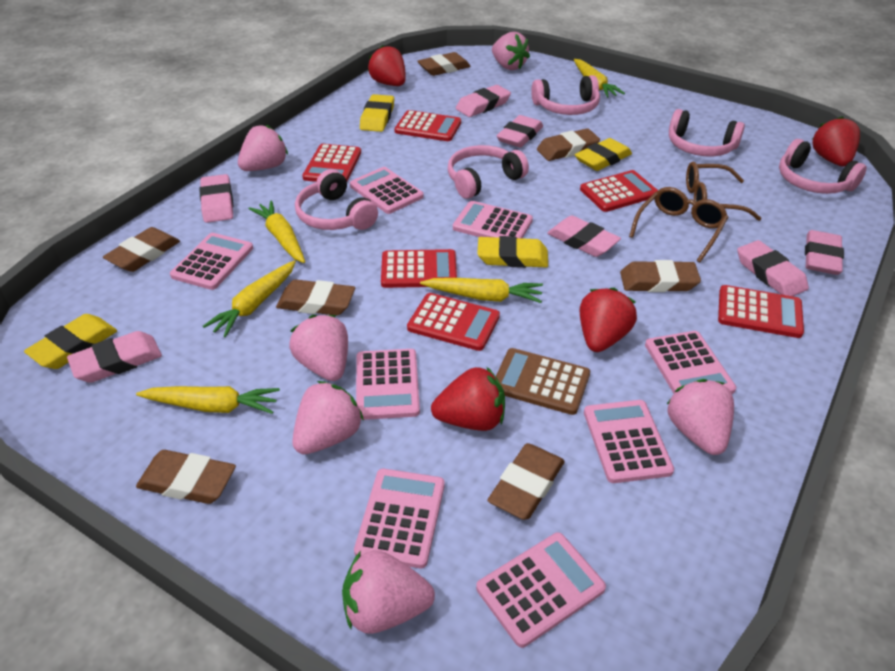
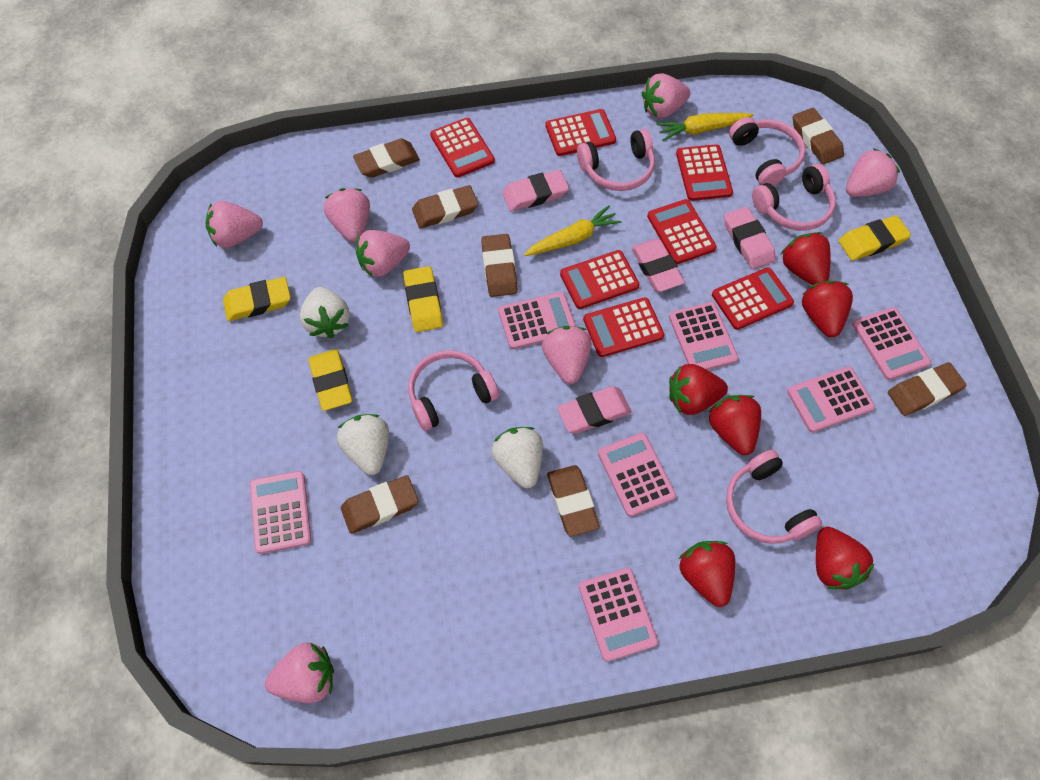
brown calculator: 1 -> 0
brown glasses: 2 -> 0
pink calculator: 8 -> 7
pink eraser: 7 -> 4
pink strawberry: 6 -> 7
red calculator: 6 -> 7
red strawberry: 4 -> 6
white strawberry: 0 -> 3
yellow carrot: 5 -> 2

